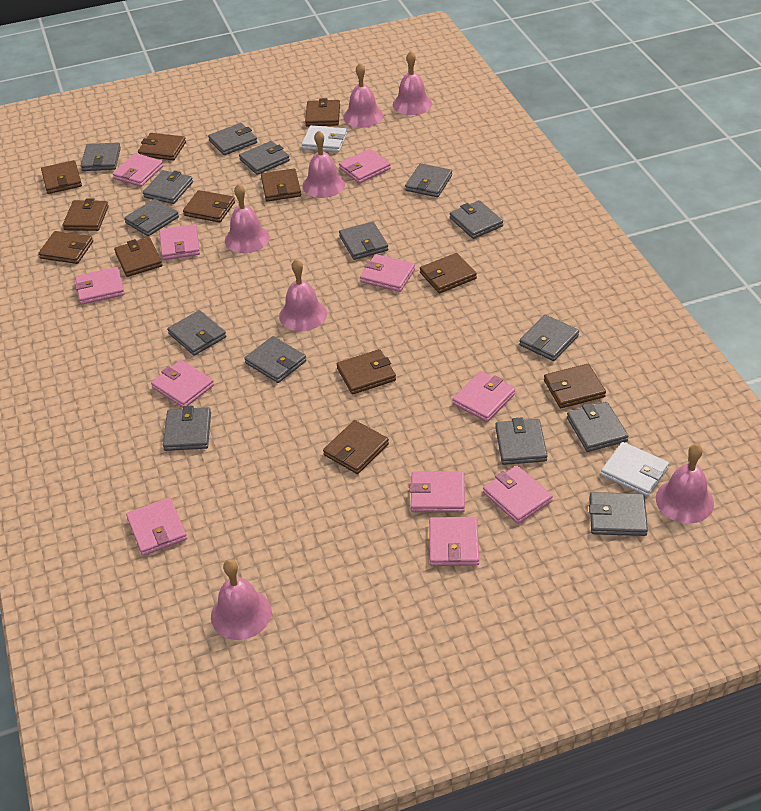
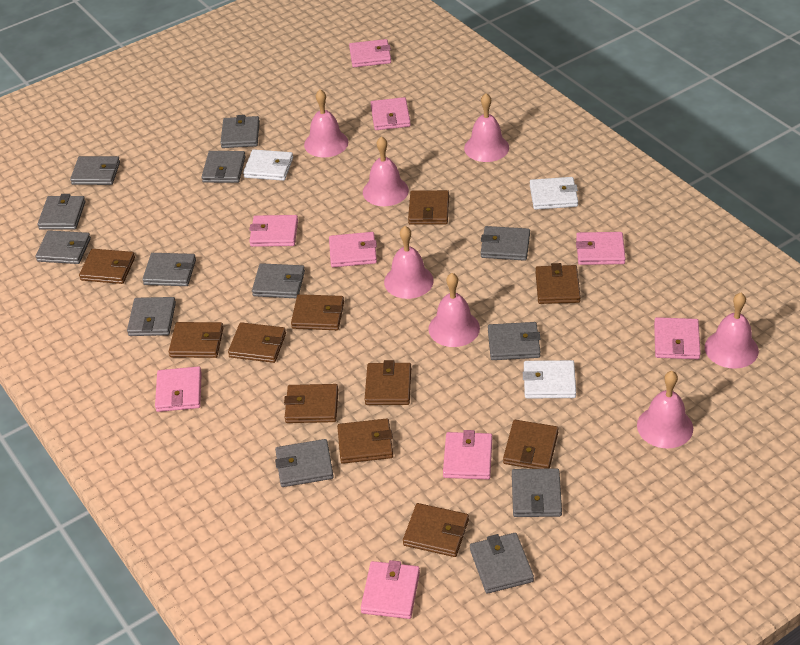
brown wallet: 12 -> 11
grey wallet: 15 -> 13
pink wallet: 11 -> 9
white wallet: 2 -> 3

